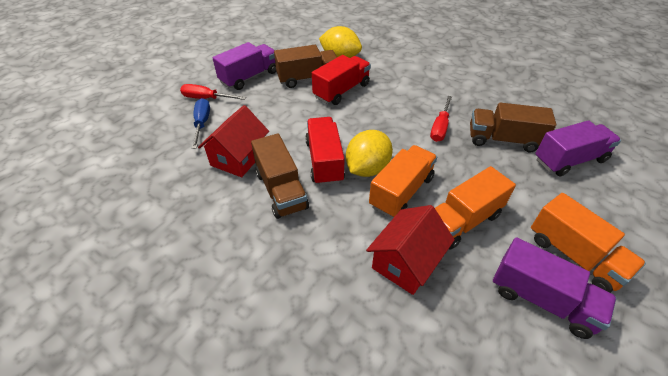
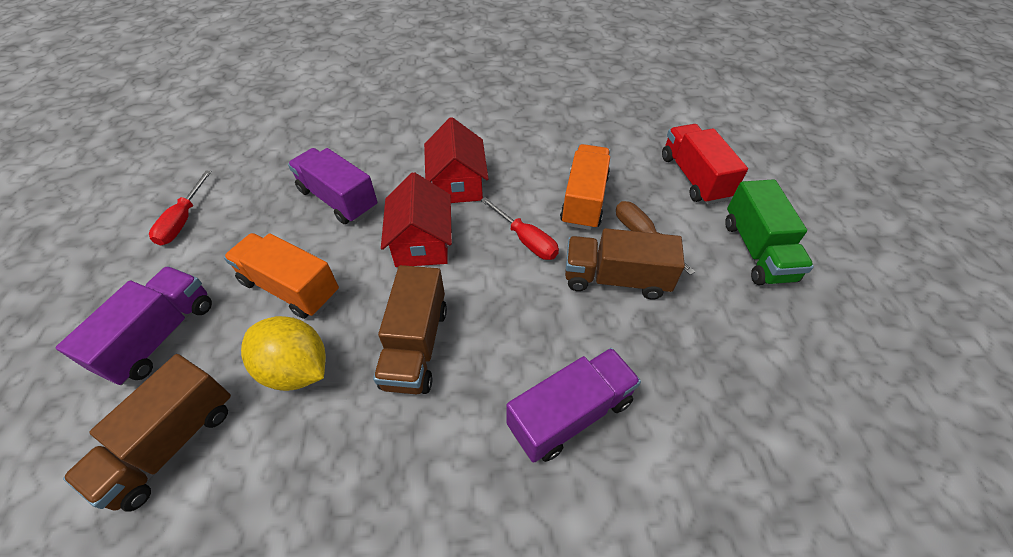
blue screwdriver: 1 -> 0
brown screwdriver: 0 -> 1
green truck: 0 -> 1
orange truck: 3 -> 2
red truck: 2 -> 1
yellow lemon: 2 -> 1

